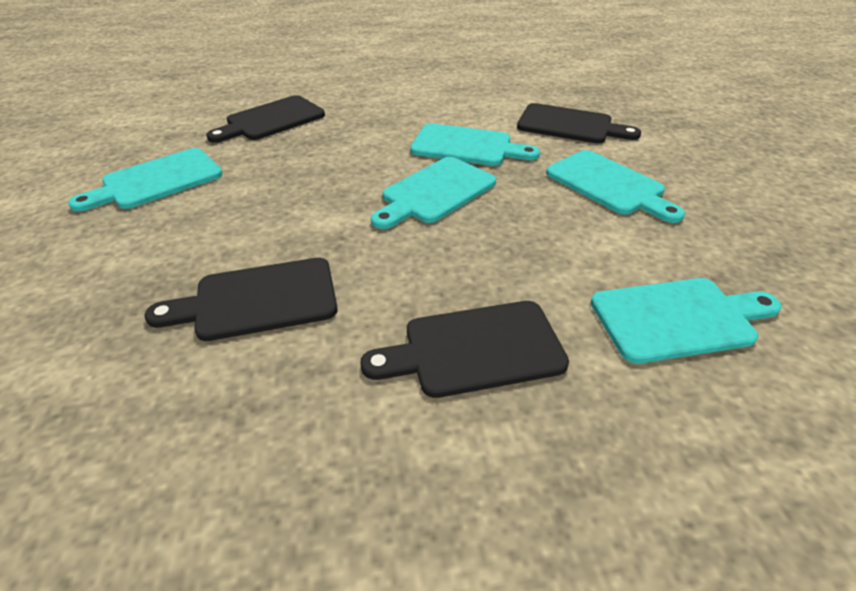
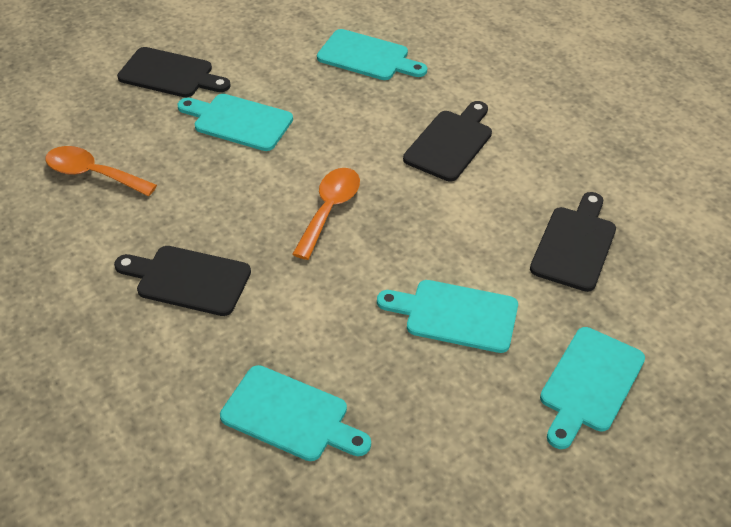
orange spoon: 0 -> 2

